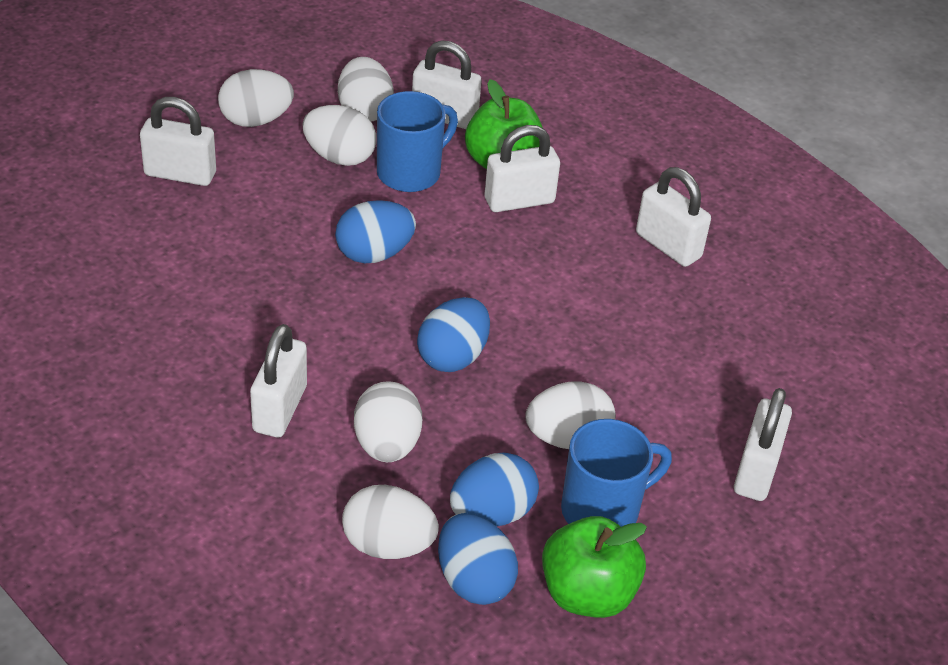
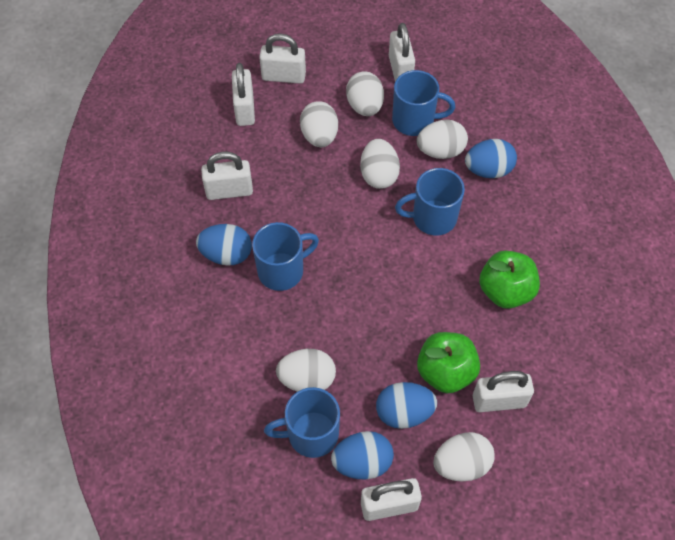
blue mug: 2 -> 4

